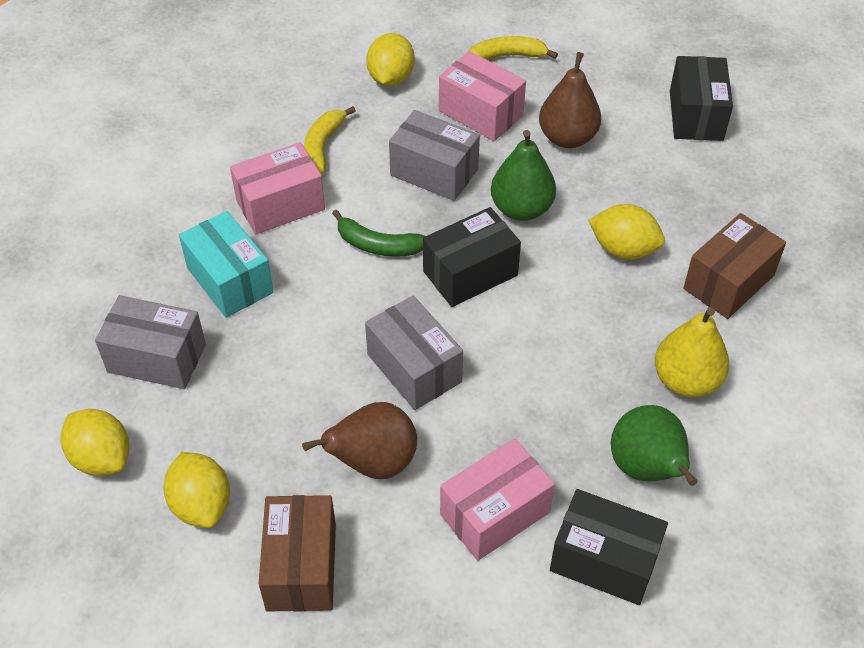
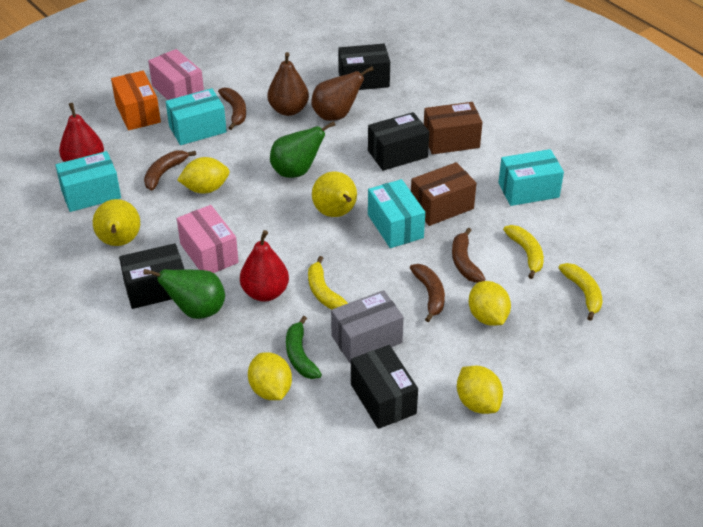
black box: 3 -> 4
brown banana: 0 -> 4
grey box: 3 -> 1
orange box: 0 -> 1
pink box: 3 -> 2
red pear: 0 -> 2
turquoise box: 1 -> 4
yellow banana: 2 -> 3
yellow pear: 1 -> 2

